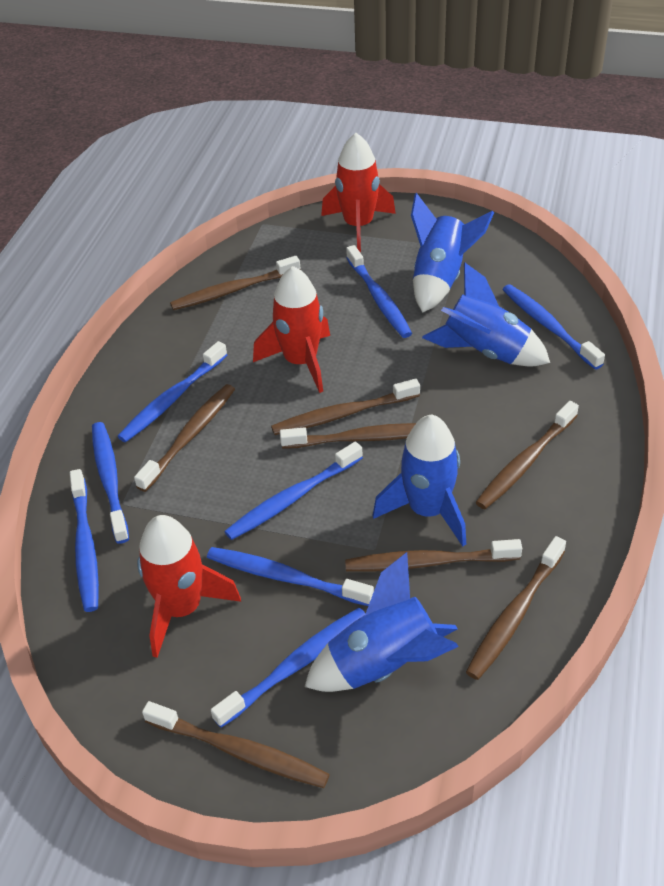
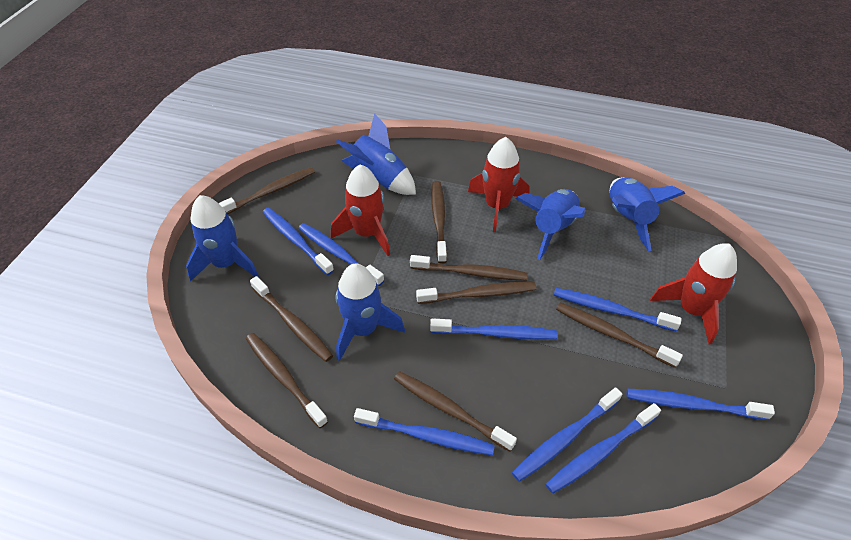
blue rocket: 4 -> 5

